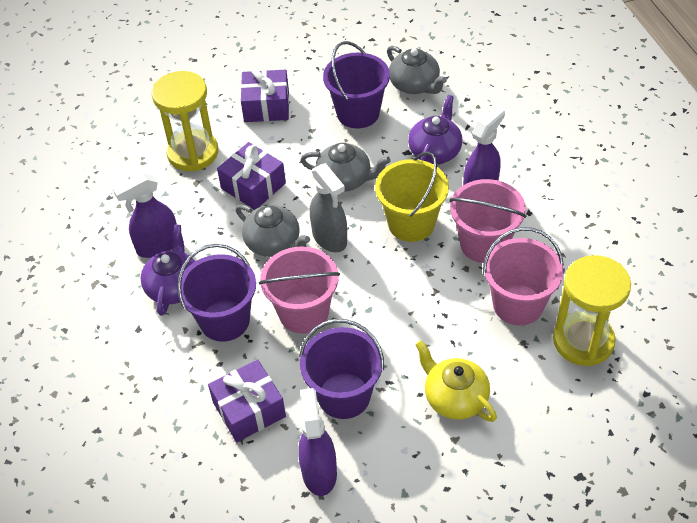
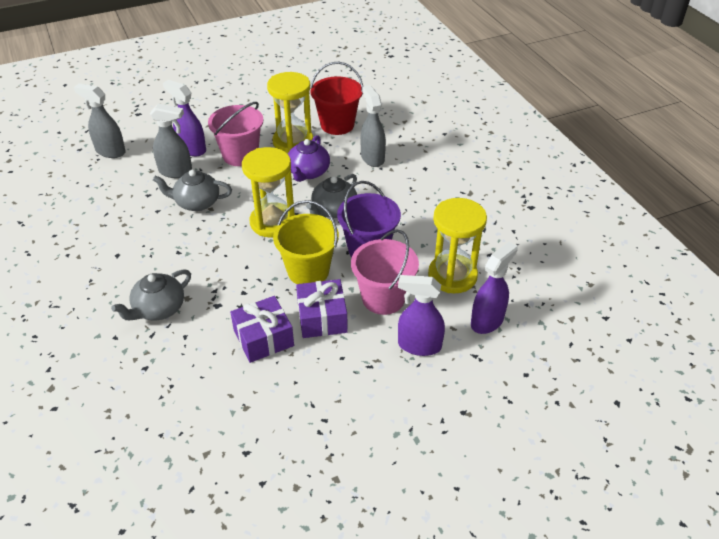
grey spray bottle: 1 -> 3
pink bucket: 3 -> 2
purple bucket: 3 -> 1
purple gift: 3 -> 2
purple teapot: 2 -> 1
red bucket: 0 -> 1
yellow hourglass: 2 -> 3
yellow teapot: 1 -> 0

